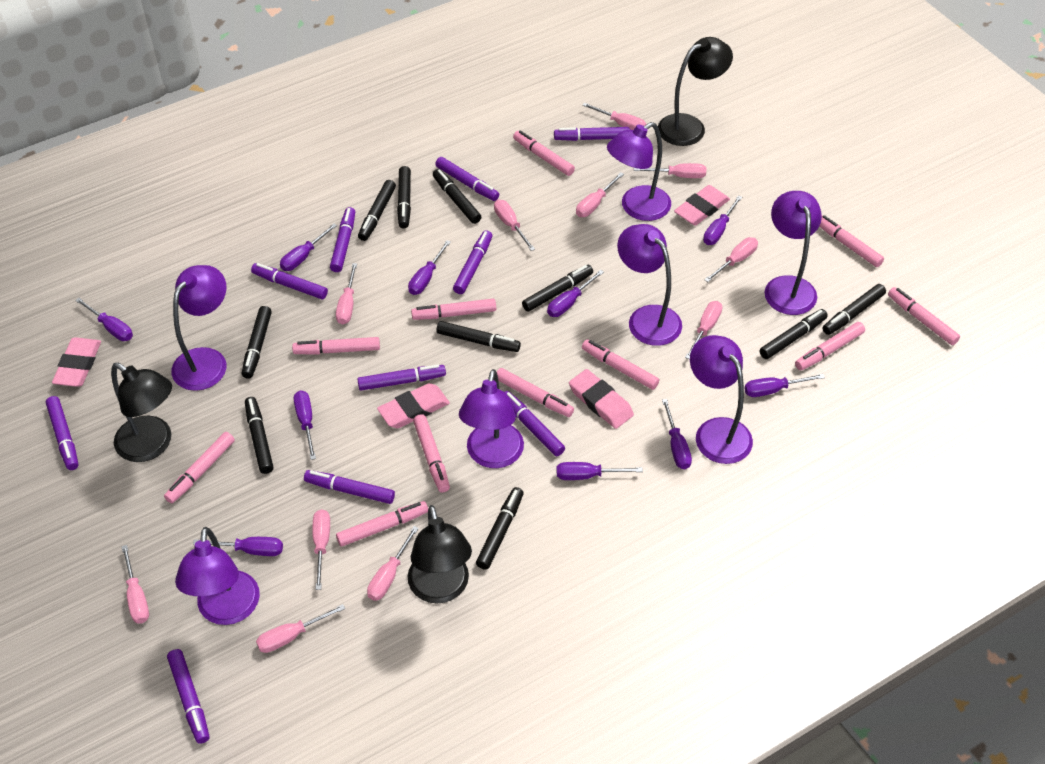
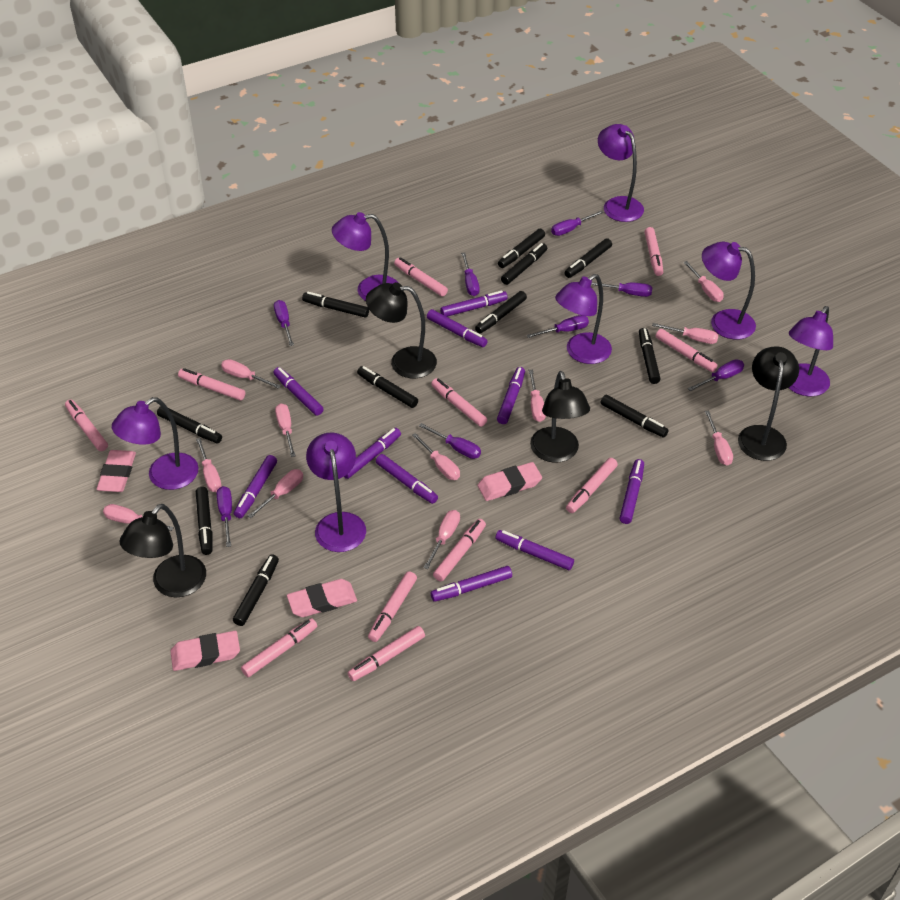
black lamp: 3 -> 4
black marker: 10 -> 11
purple screwdriver: 10 -> 8

